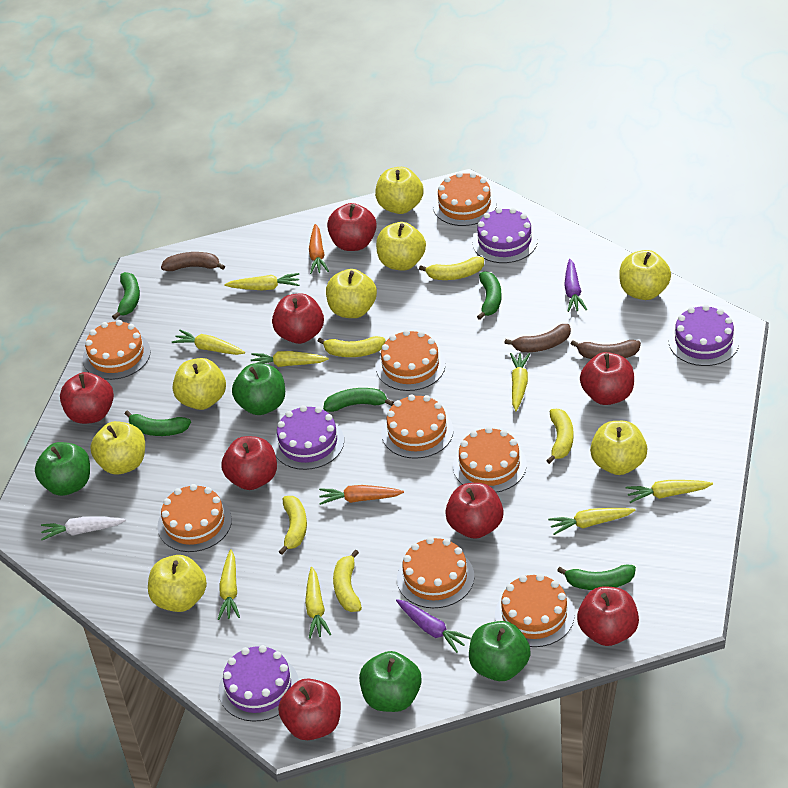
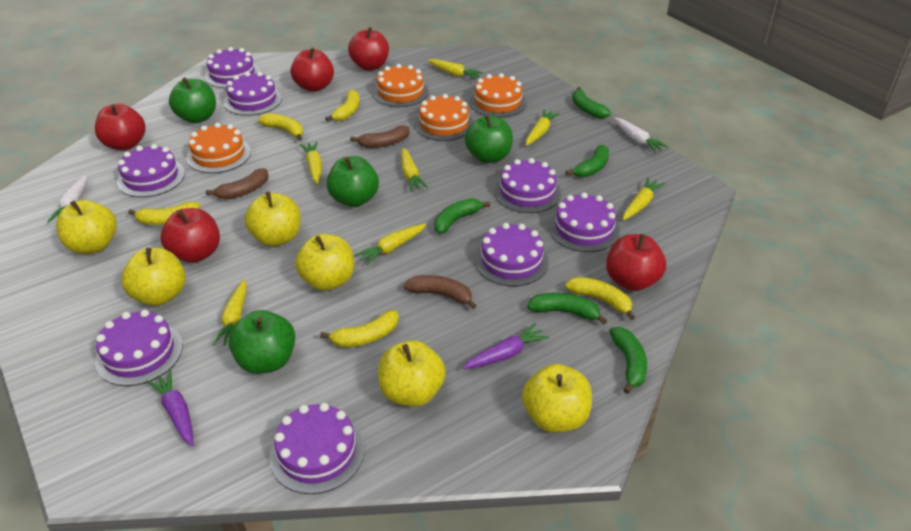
orange cake: 8 -> 4
orange carrot: 2 -> 0
purple cake: 4 -> 8
red apple: 8 -> 5
white carrot: 1 -> 2
yellow apple: 8 -> 6
yellow carrot: 8 -> 7

